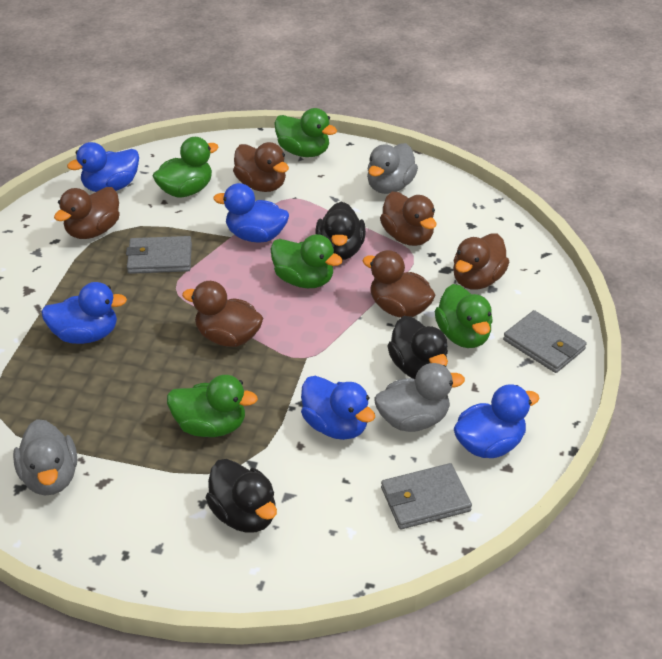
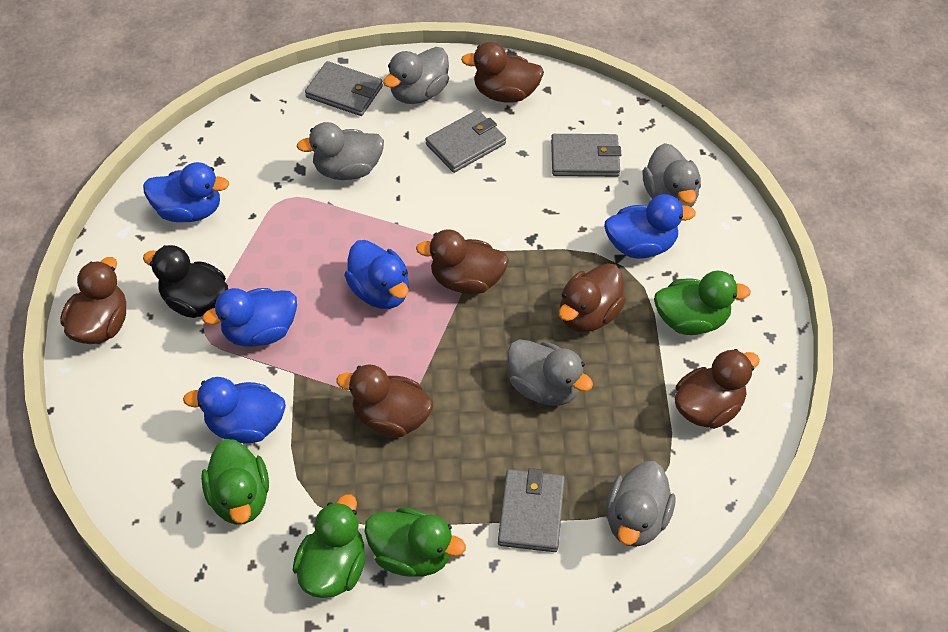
black duck: 3 -> 1
green duck: 5 -> 4
grey duck: 3 -> 5
grey wallet: 3 -> 4

